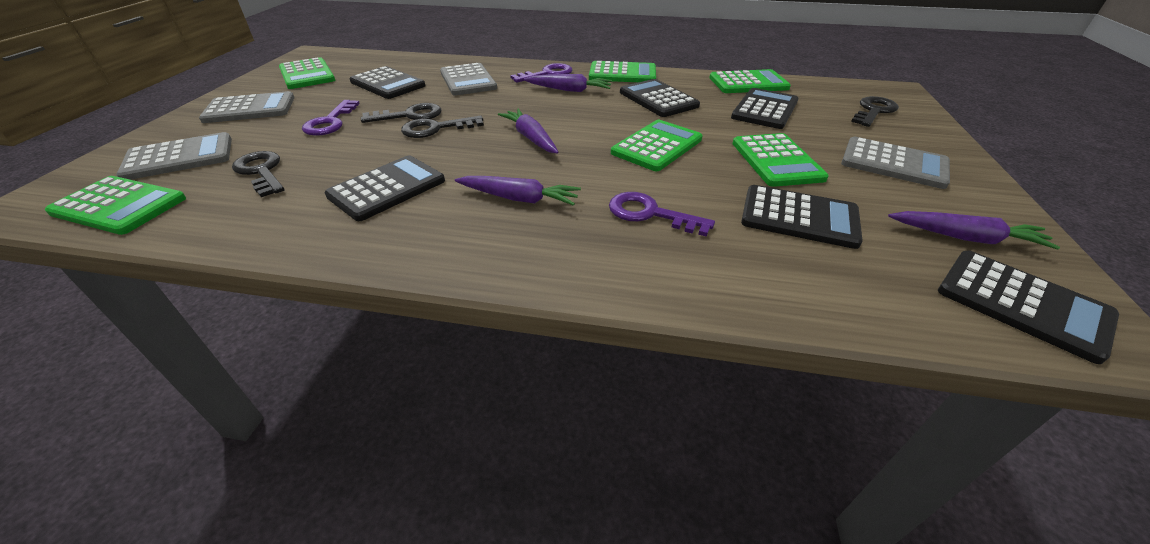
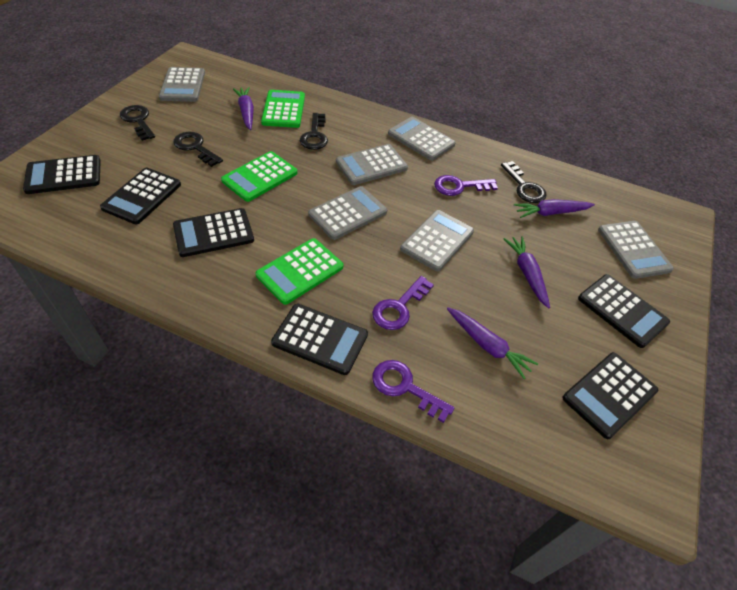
green calculator: 6 -> 3
grey calculator: 4 -> 6

